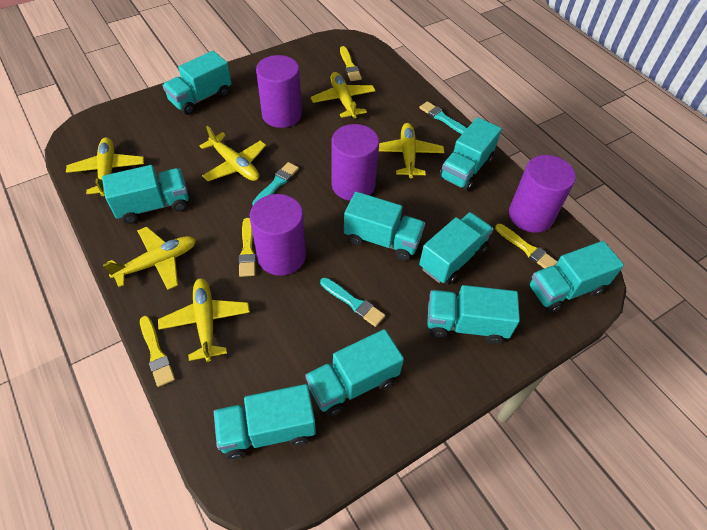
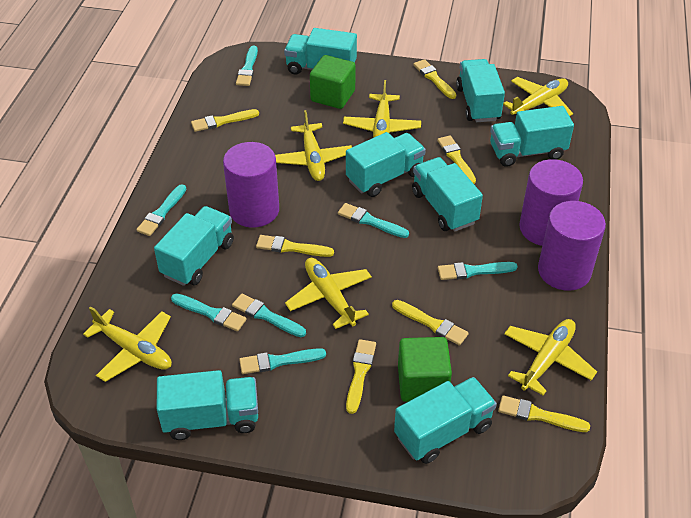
green cube: 0 -> 2
purple cylinder: 4 -> 3
turquoise brush: 3 -> 7
turquoise truck: 9 -> 8
yellow brush: 4 -> 7

